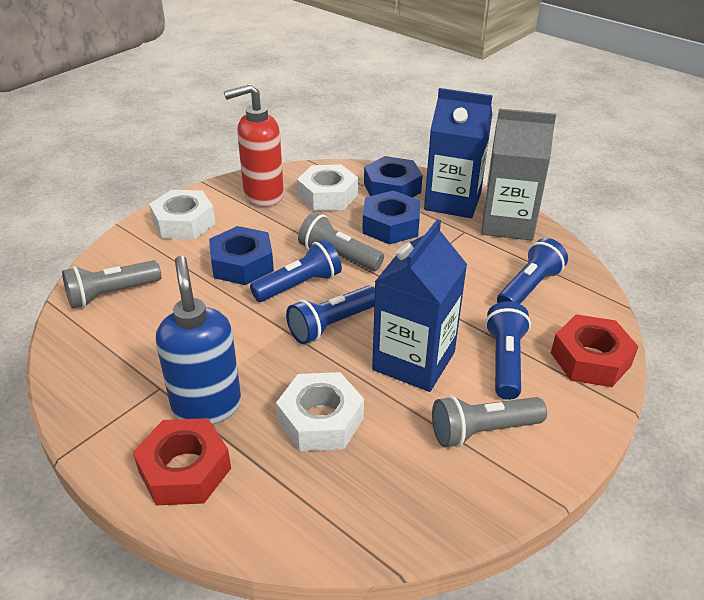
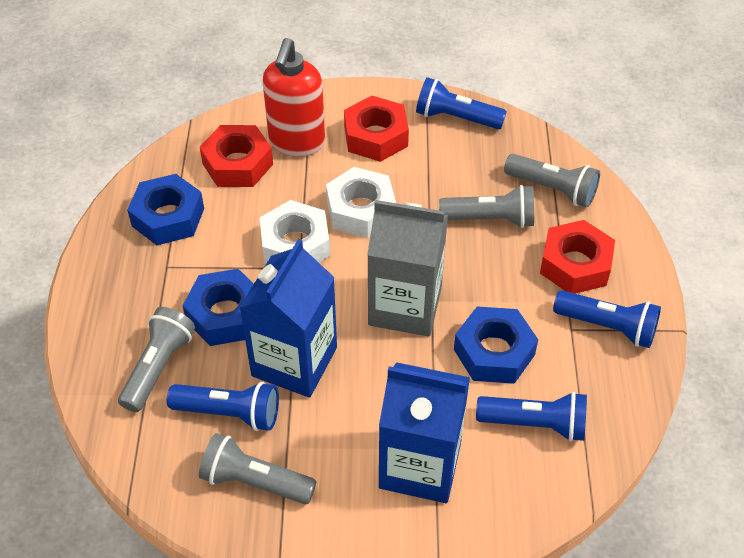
blue soap dispenser: 1 -> 0
grey flashlight: 3 -> 4
red nut: 2 -> 3
white nut: 3 -> 2

